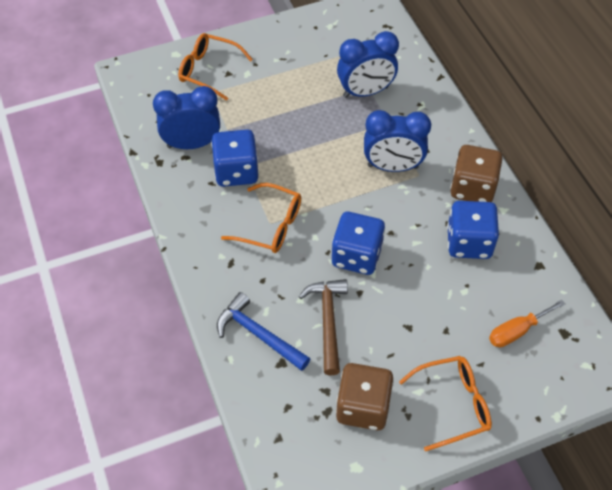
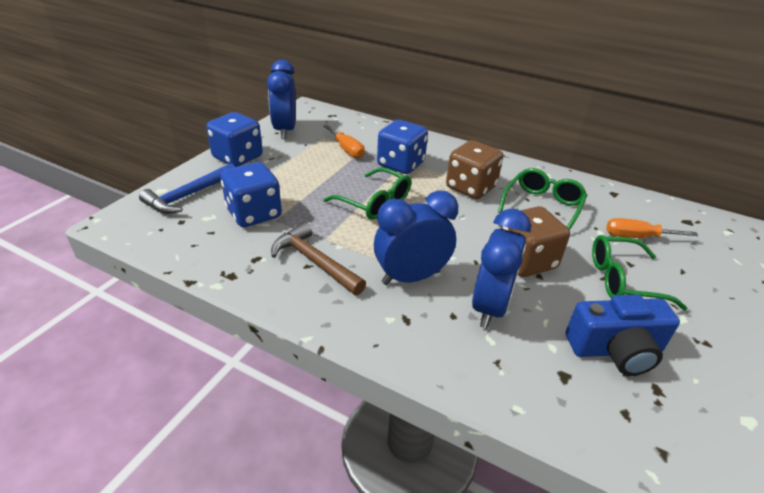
blue camera: 0 -> 1
green glasses: 0 -> 3
orange glasses: 3 -> 0
orange screwdriver: 1 -> 2

